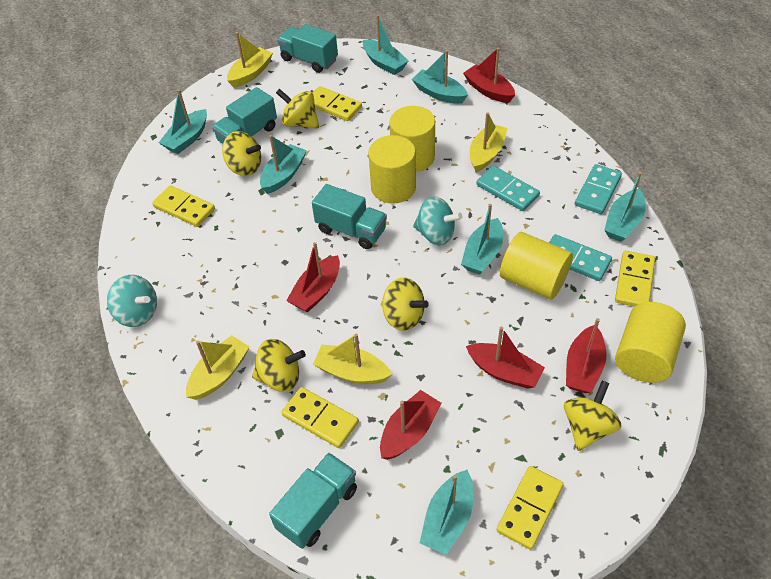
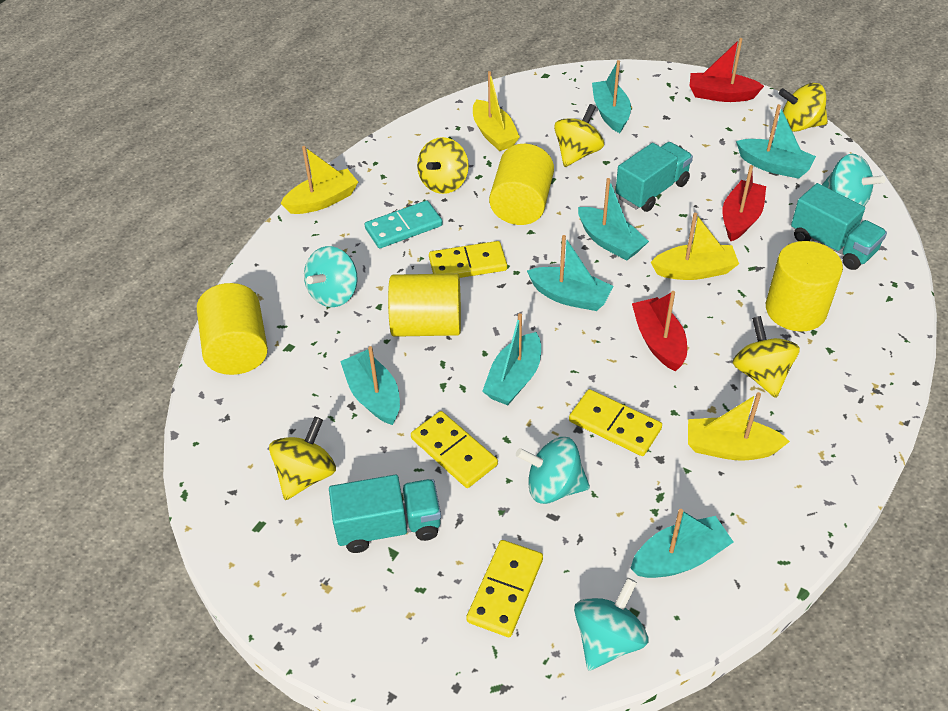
red boat: 5 -> 3
turquoise domino: 3 -> 1
turquoise spinning top: 2 -> 4
turquoise truck: 4 -> 3
yellow domino: 5 -> 4

